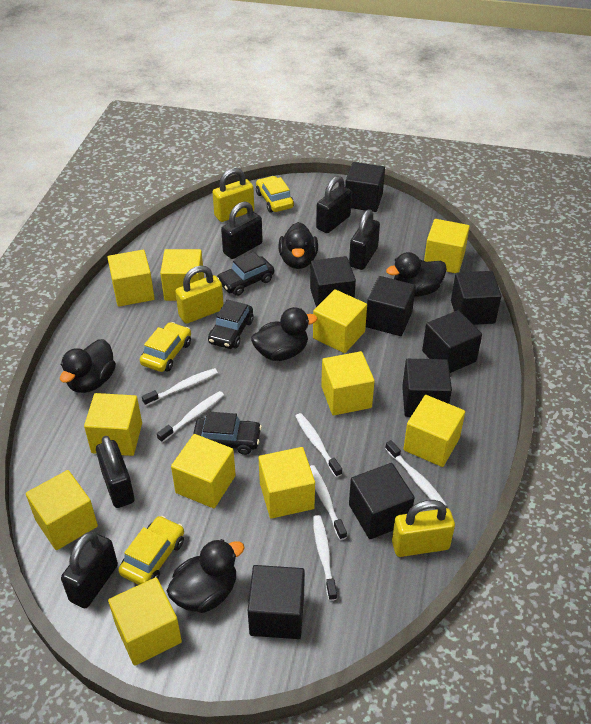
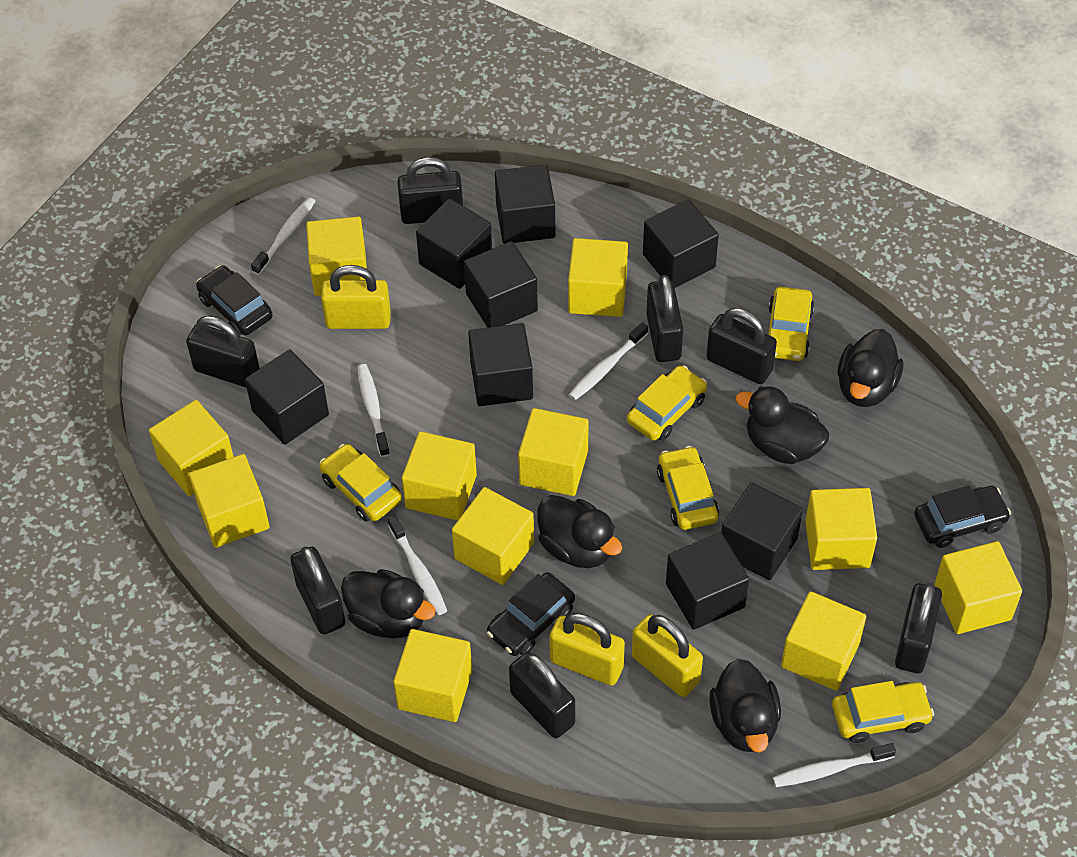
black padlock: 5 -> 7
white toothbrush: 6 -> 5
yellow car: 3 -> 5

